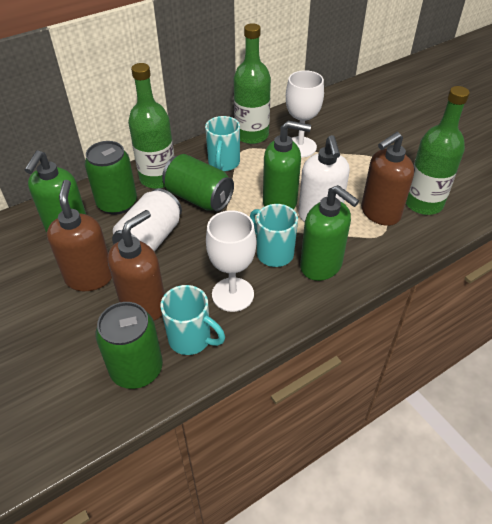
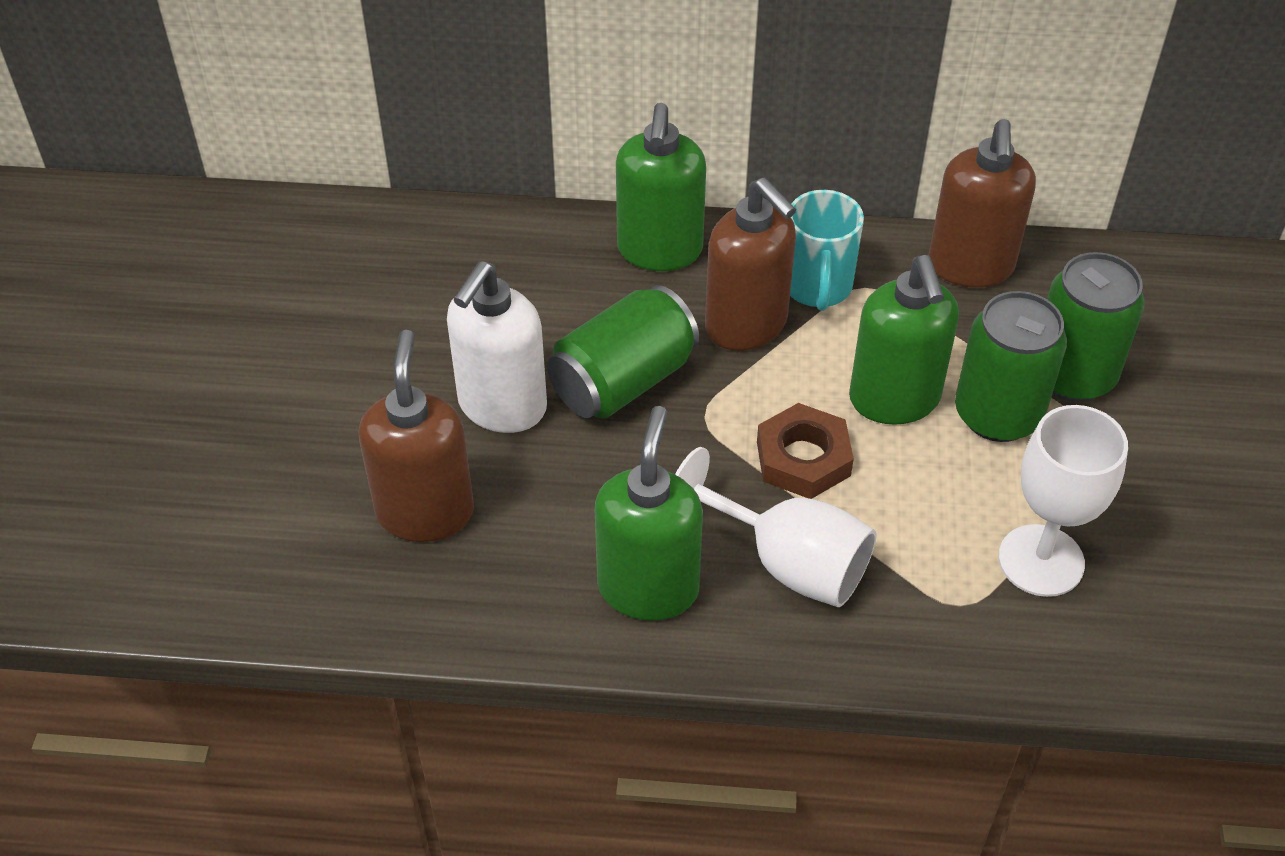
brown nut: 0 -> 1
green bottle: 3 -> 0
turquoise mug: 3 -> 1
white can: 1 -> 0

